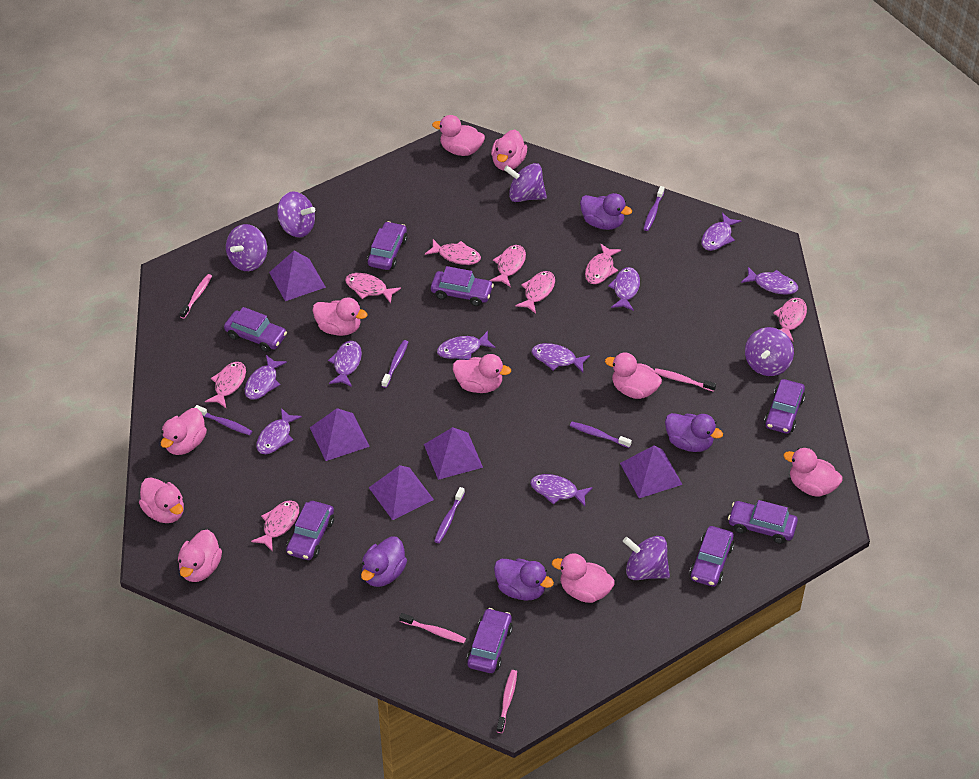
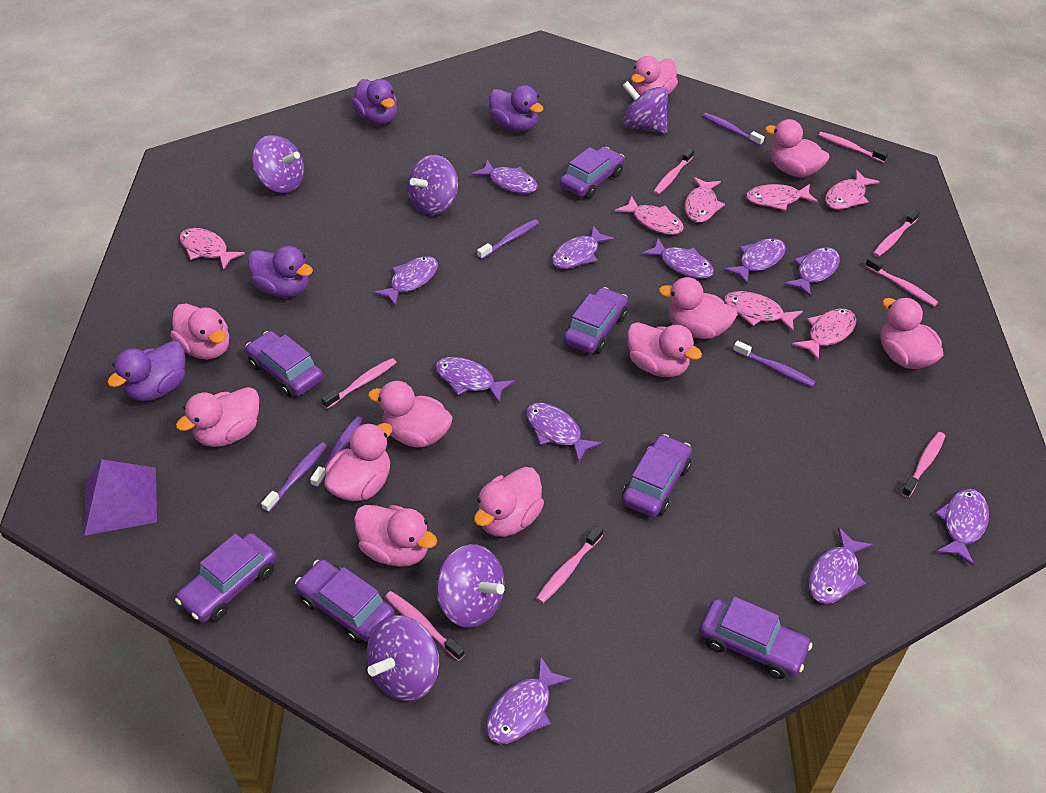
pink duck: 10 -> 11
pink fish: 8 -> 7
pink toothbrush: 4 -> 8
purple car: 8 -> 7
purple fish: 9 -> 11
purple pyramid: 5 -> 1

